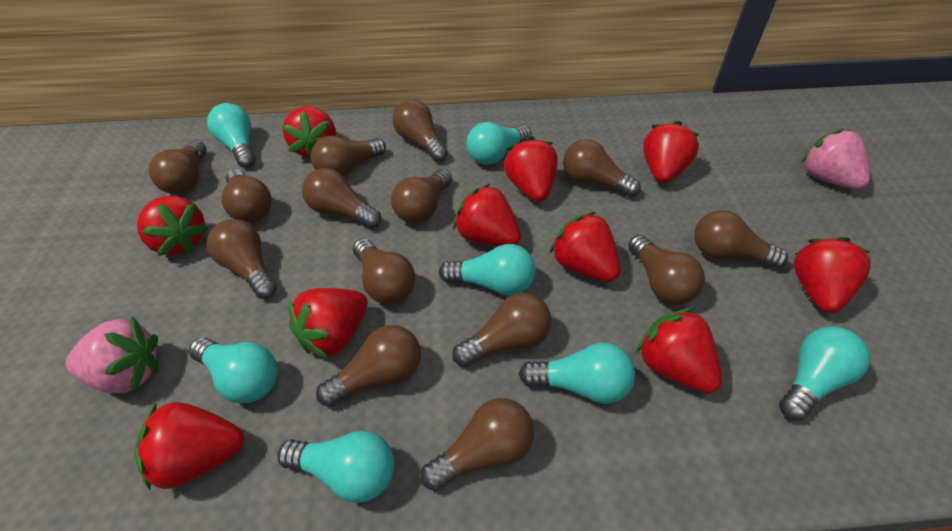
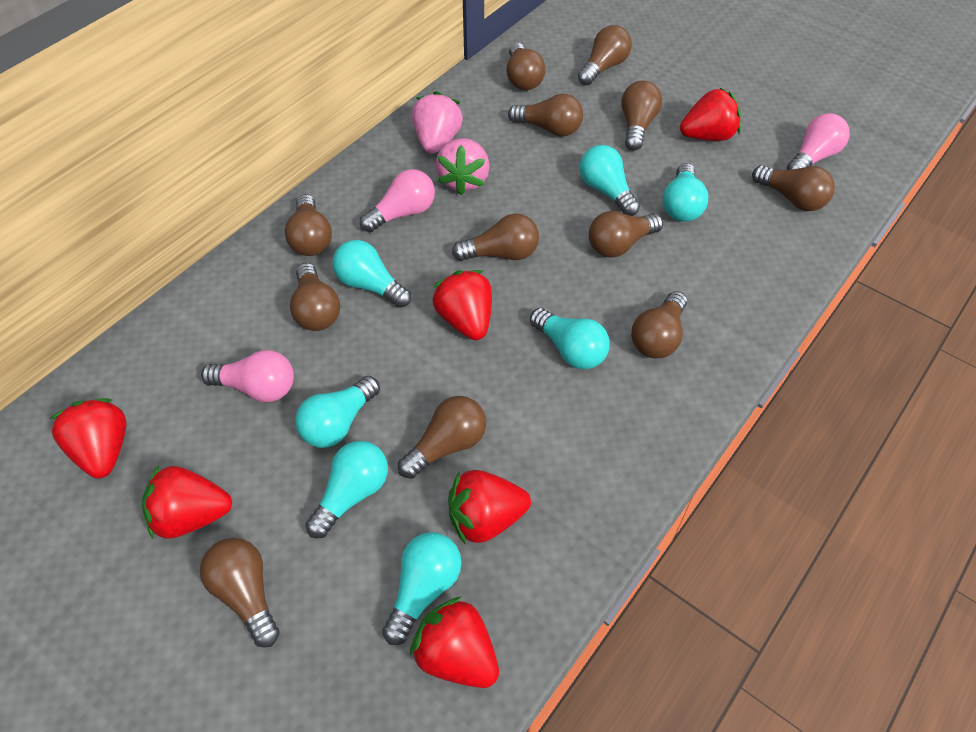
brown light bulb: 14 -> 12
pink light bulb: 0 -> 3
red strawberry: 10 -> 6

